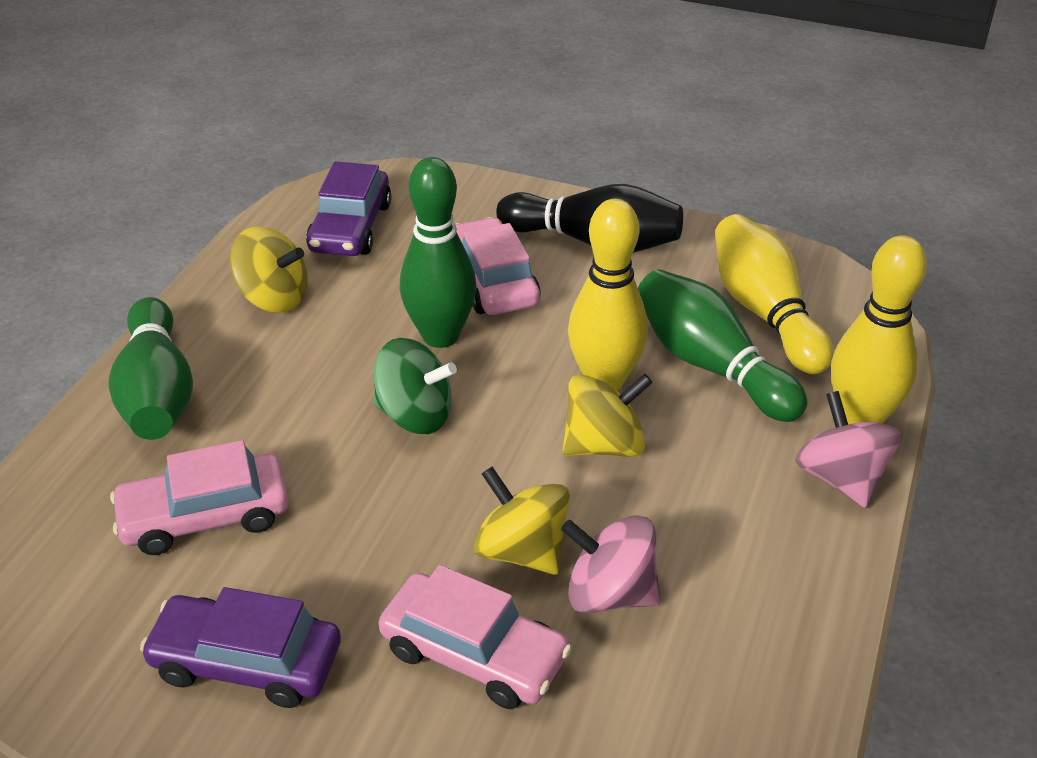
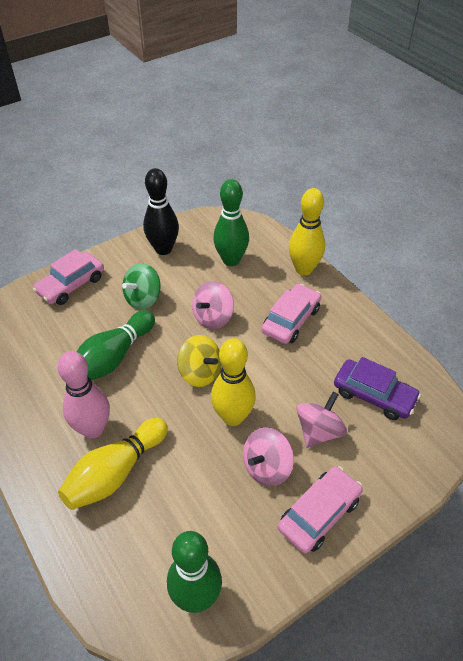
pink bowling pin: 0 -> 1
pink spinning top: 2 -> 3
purple car: 2 -> 1
yellow spinning top: 3 -> 1

